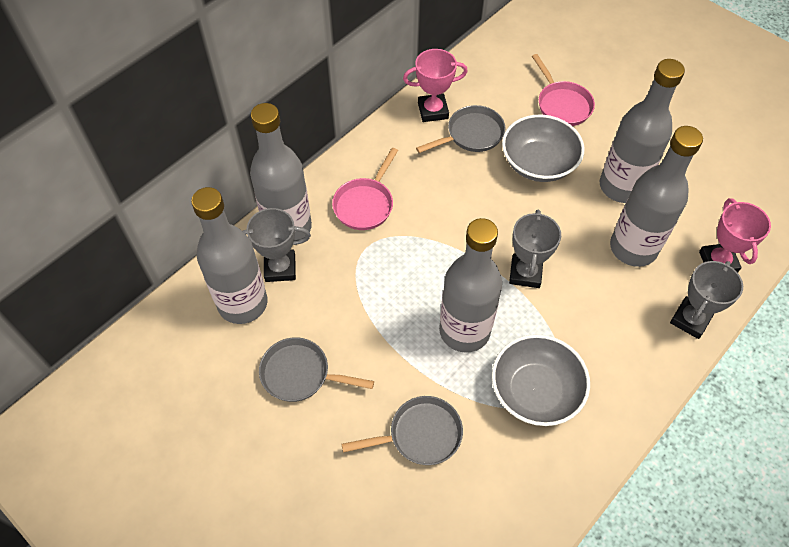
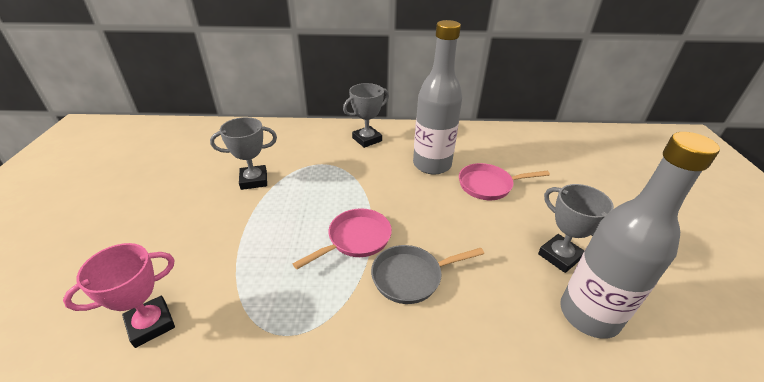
grey bottle: 5 -> 2
grey bowl: 2 -> 0
grey pan: 3 -> 1
pink trophy: 2 -> 1

